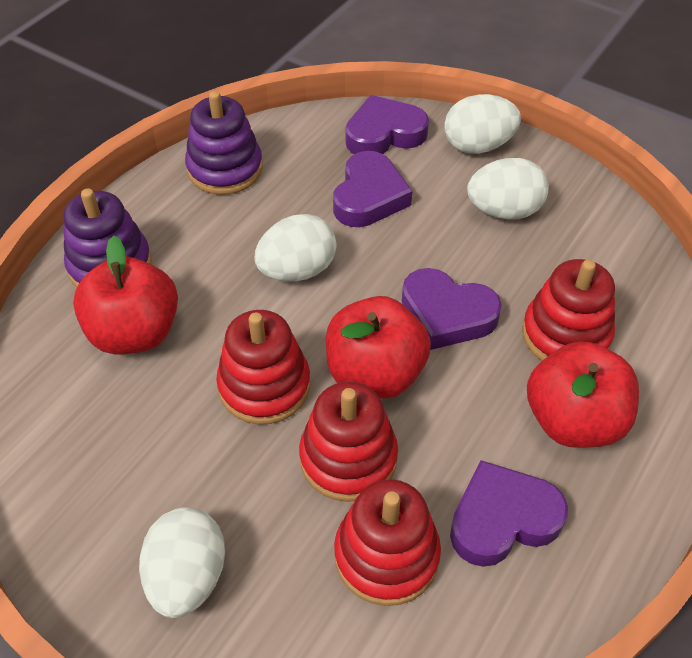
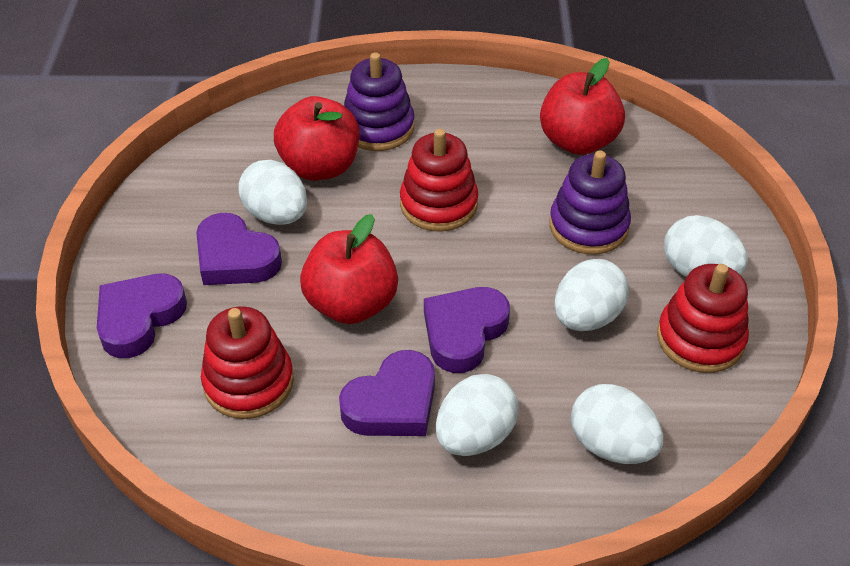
red stacking toy: 4 -> 3
white egg: 4 -> 5

